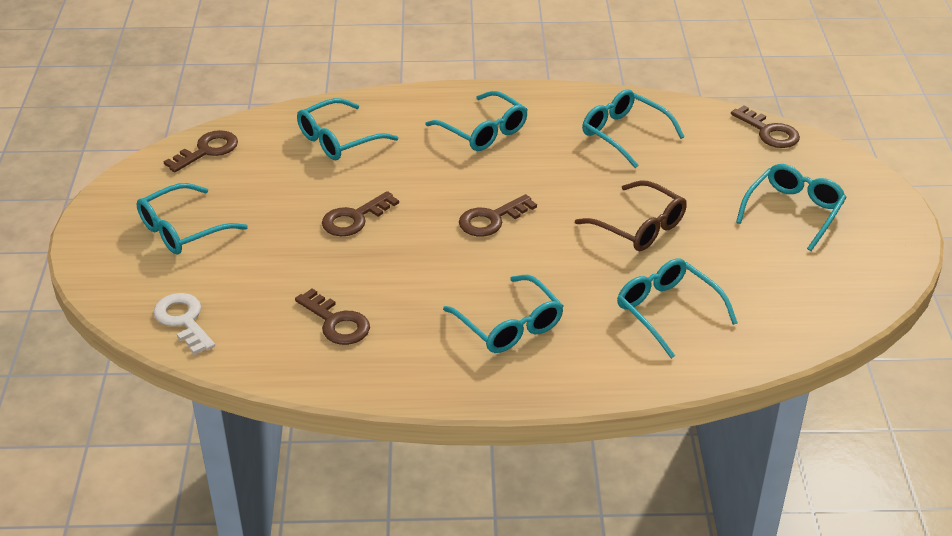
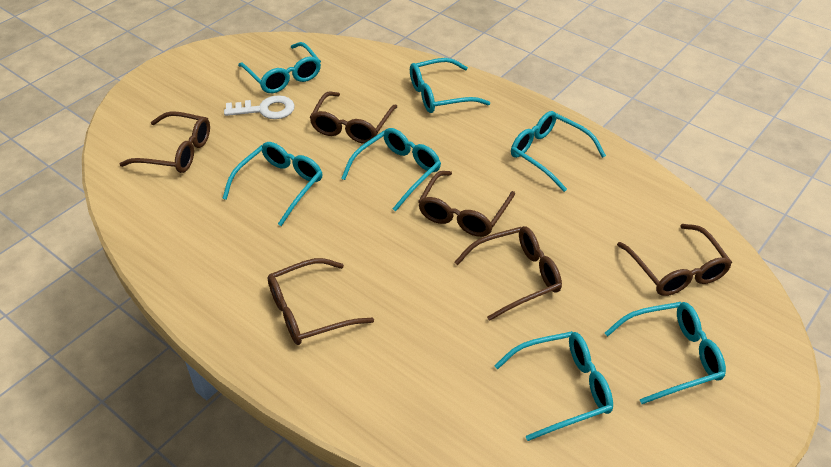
brown glasses: 1 -> 6
brown key: 5 -> 0

